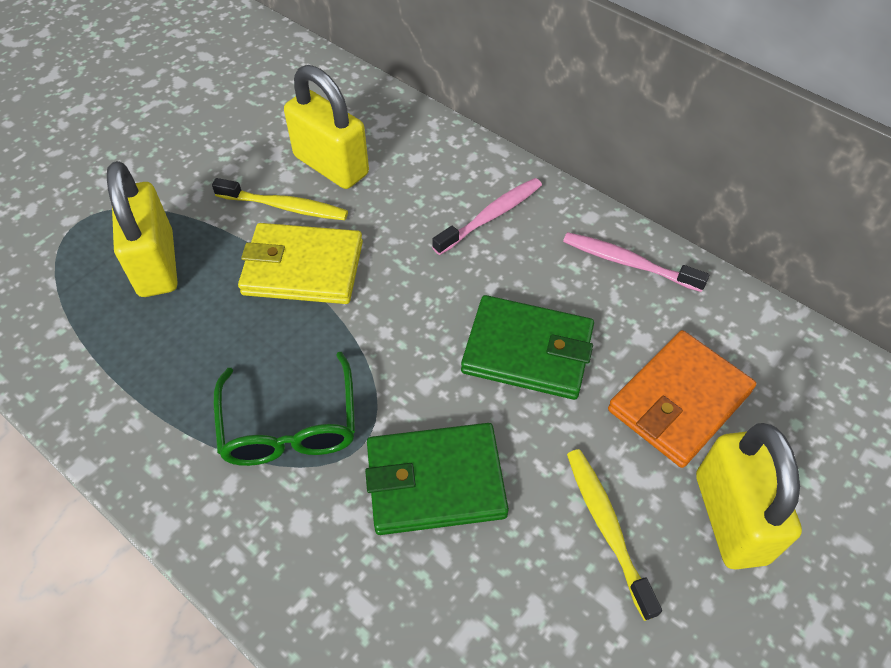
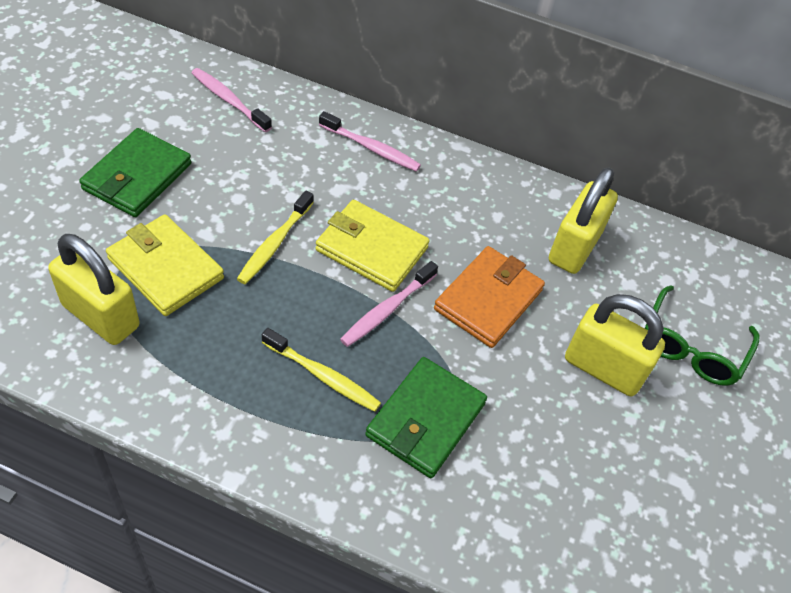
pink toothbrush: 2 -> 3
yellow wallet: 1 -> 2

